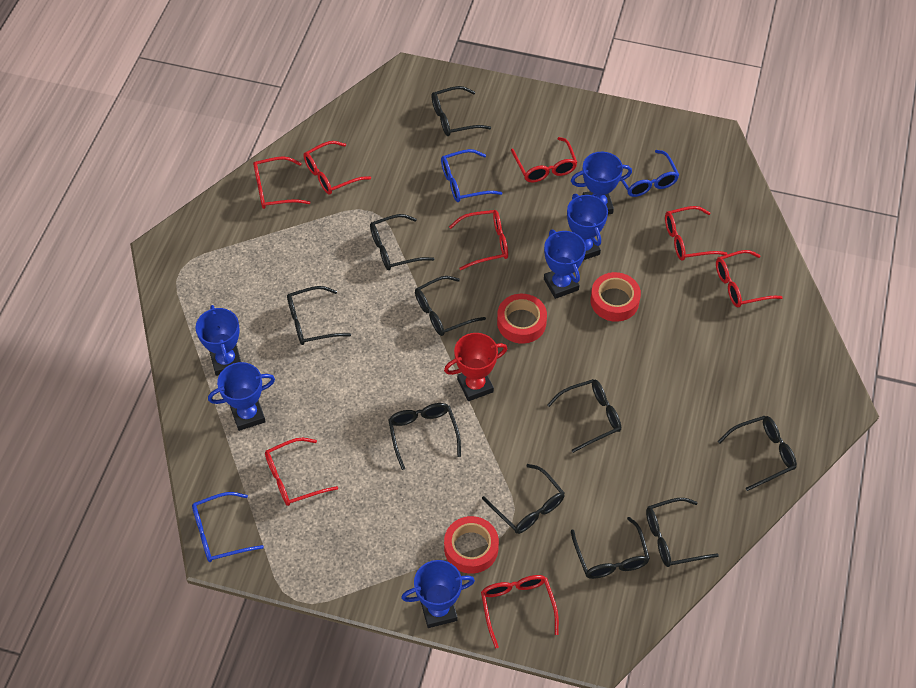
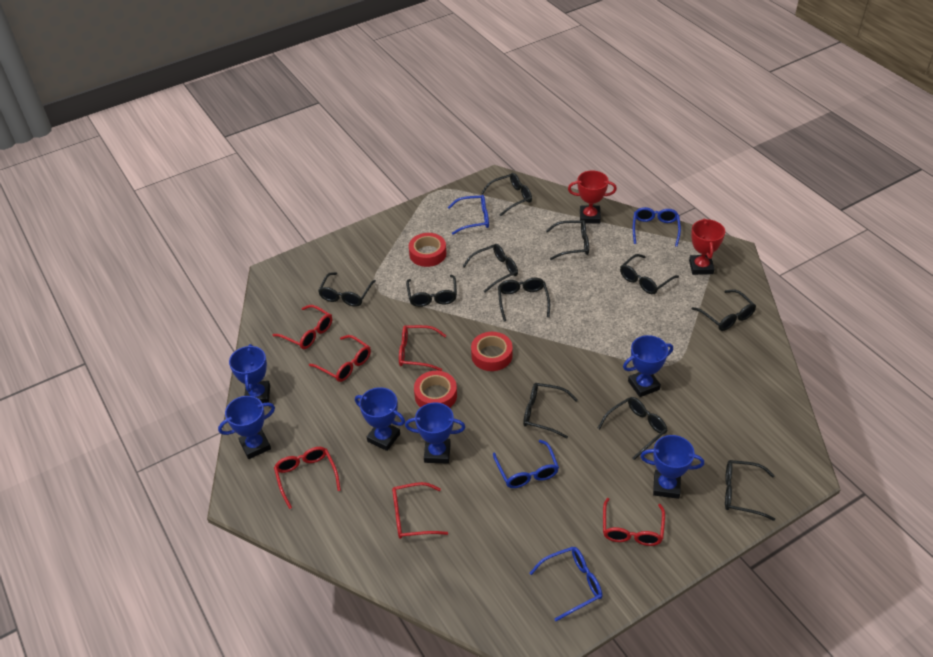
black glasses: 10 -> 11
blue glasses: 3 -> 4
red glasses: 8 -> 6
red trophy: 1 -> 2

